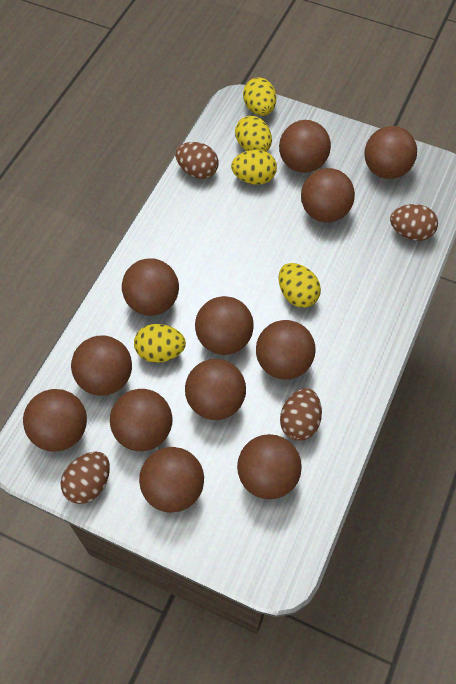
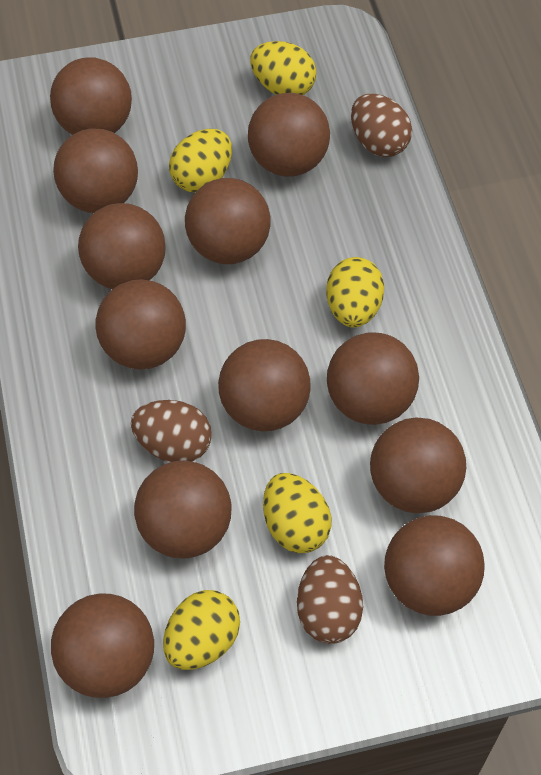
brown egg: 4 -> 3

